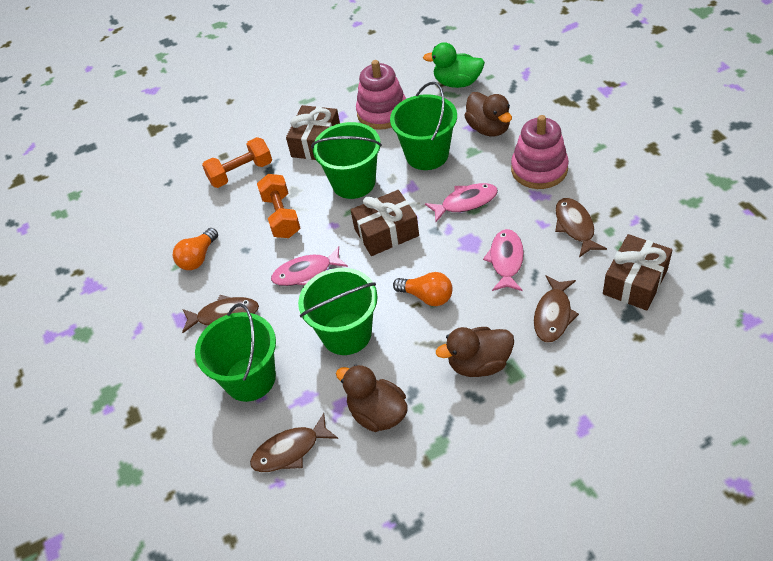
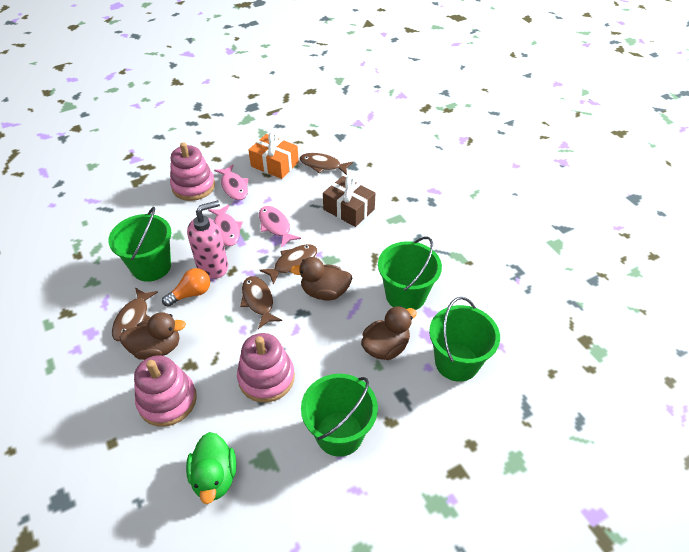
brown gift: 3 -> 1
orange dumbbell: 2 -> 0
orange gift: 0 -> 1
orange light bulb: 2 -> 1
pink soap dispenser: 0 -> 1
pink stacking toy: 2 -> 3

